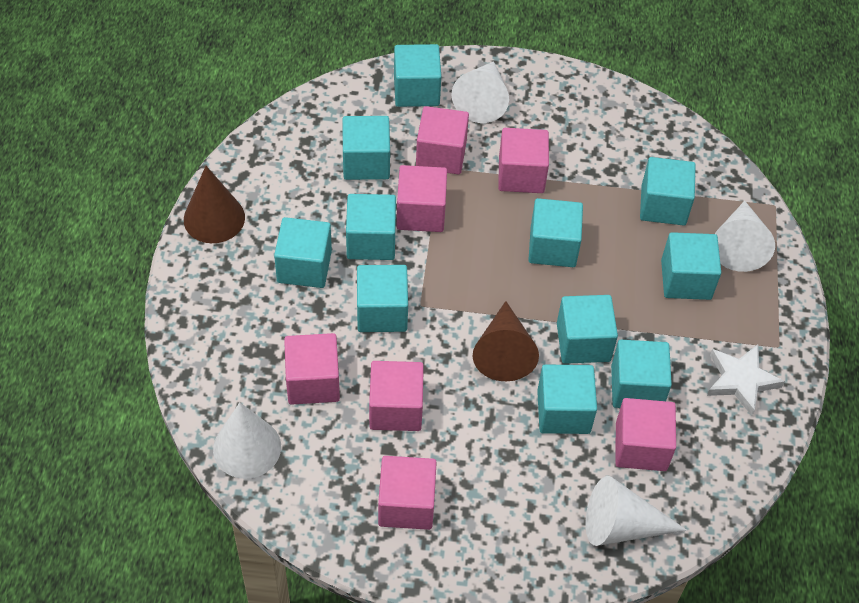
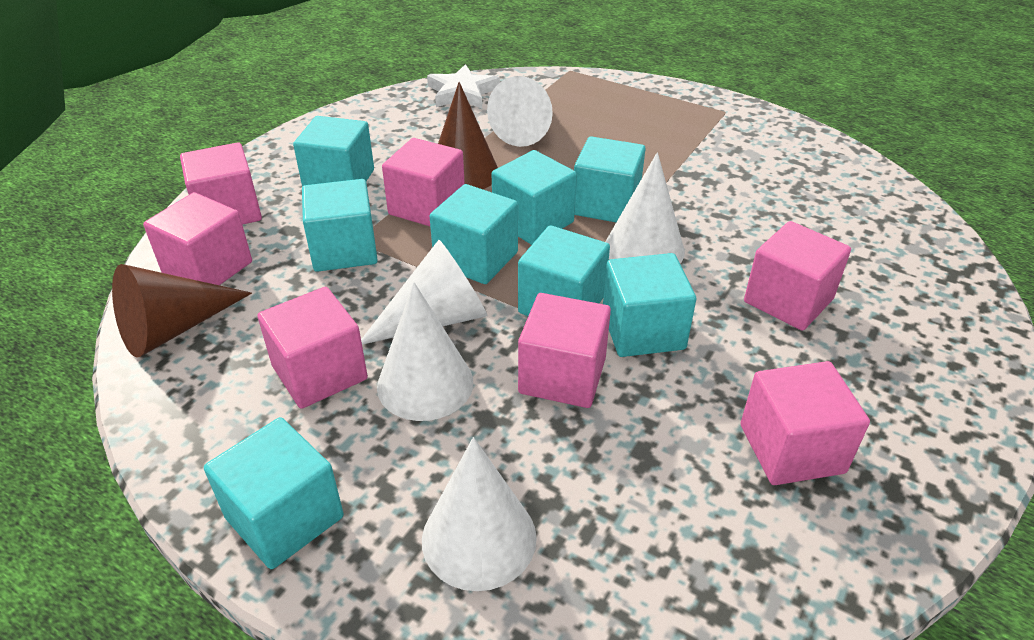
turquoise cube: 11 -> 8
white cone: 4 -> 5

